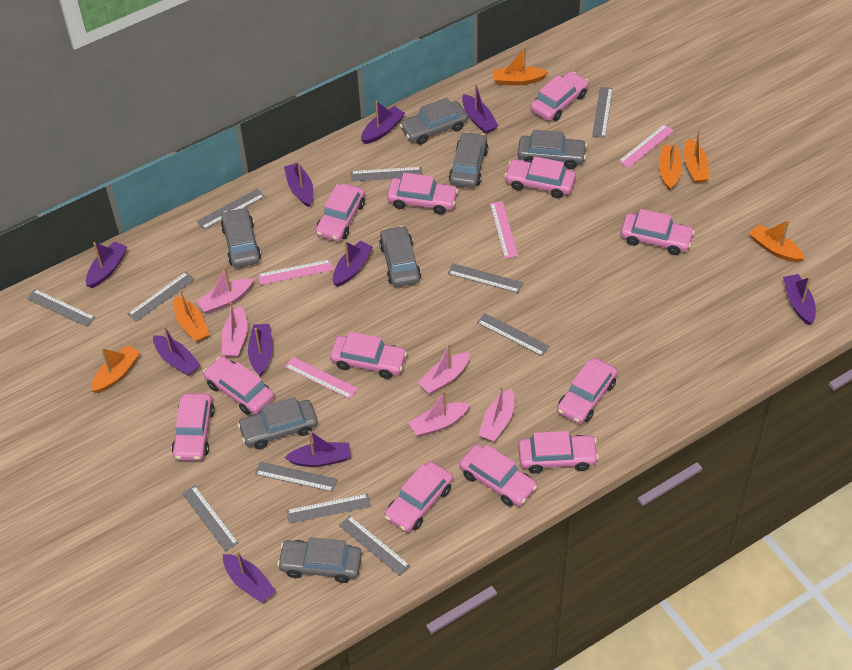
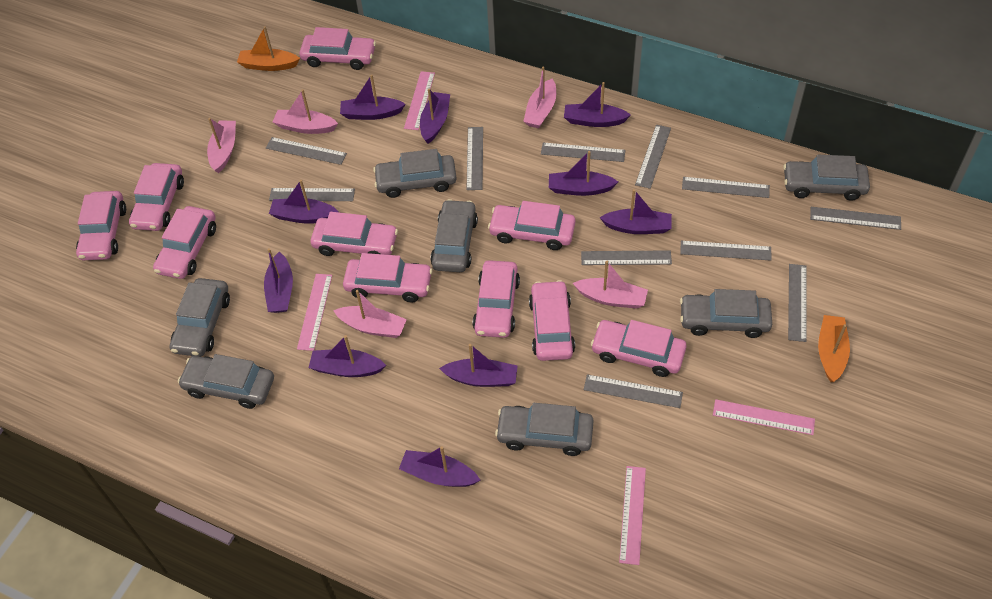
orange boat: 6 -> 2
pink car: 12 -> 10

